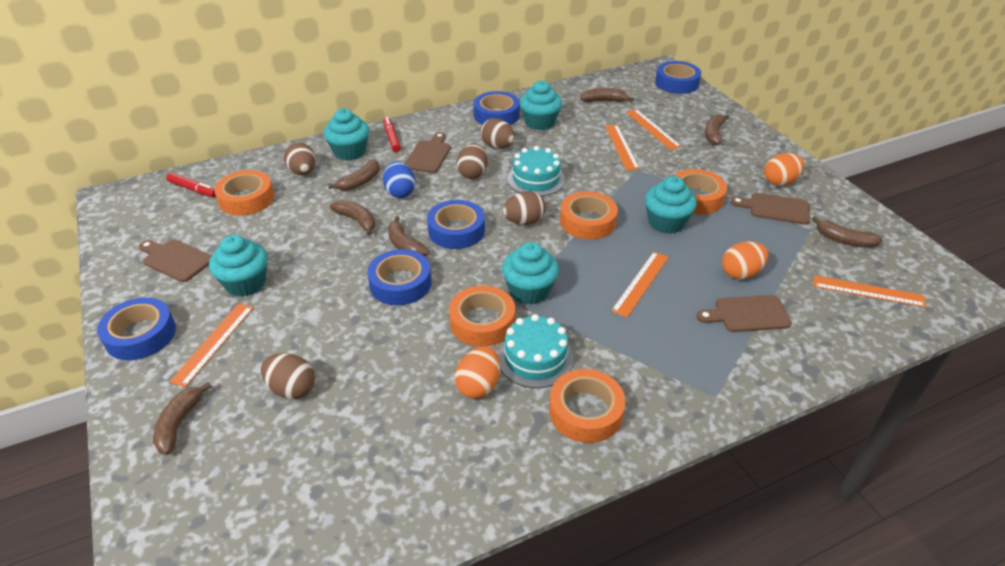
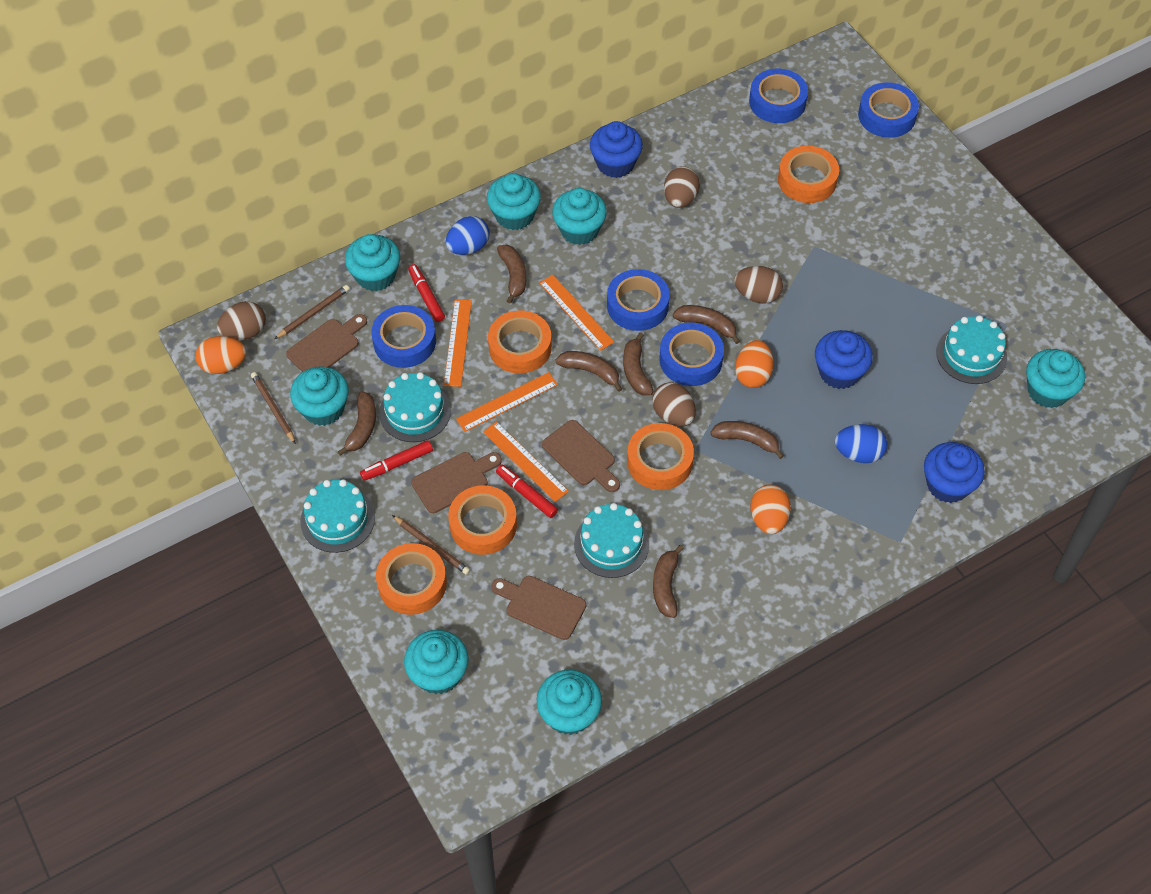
blue cupcake: 0 -> 3
blue egg: 1 -> 2
brown egg: 5 -> 4
brown pencil: 0 -> 3
orange ruler: 5 -> 4
red marker: 2 -> 3
turquoise cake: 2 -> 4
turquoise cupcake: 5 -> 7

